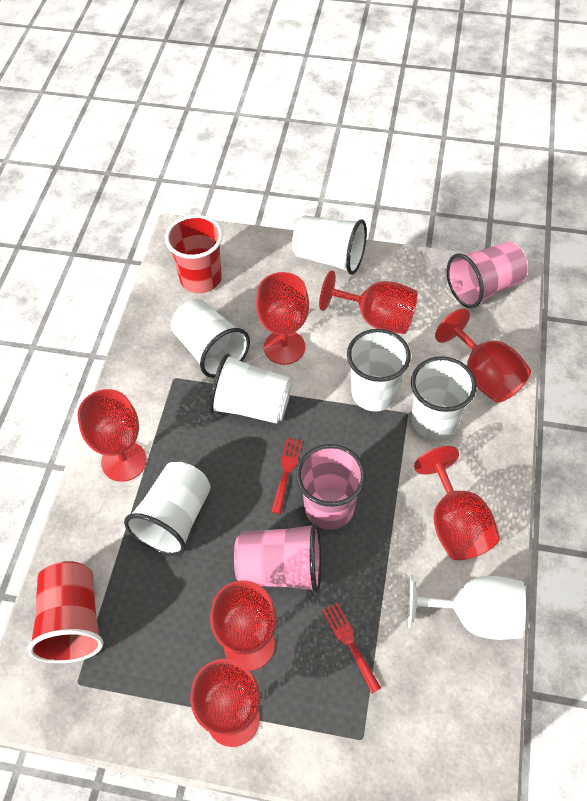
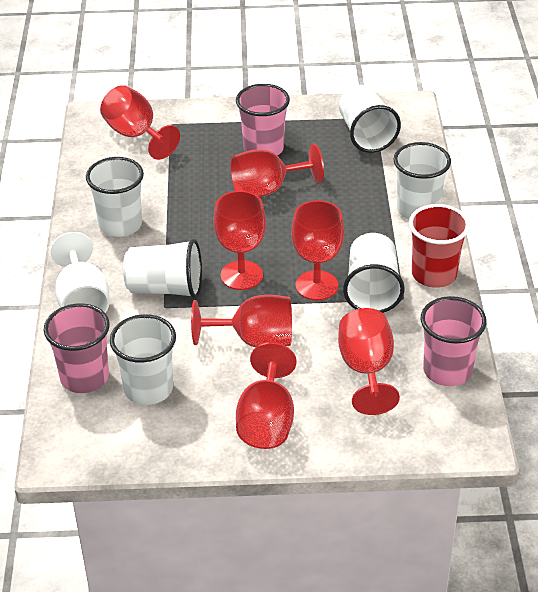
red cup: 2 -> 1
red fork: 2 -> 0

